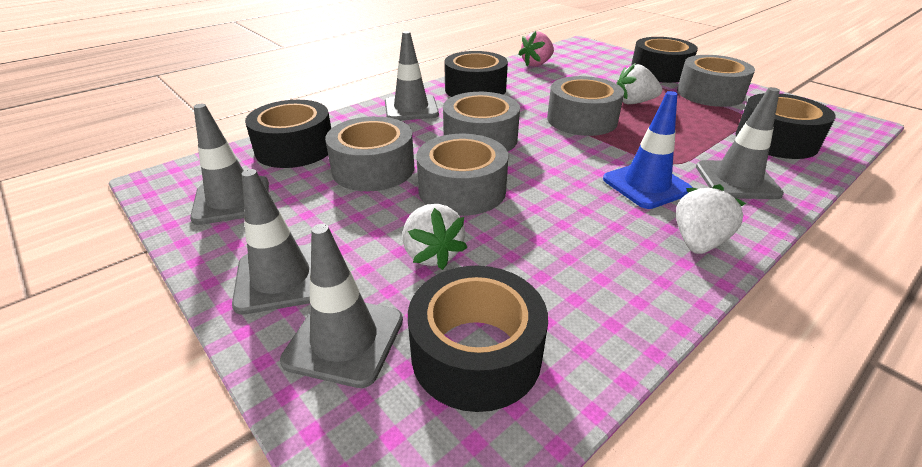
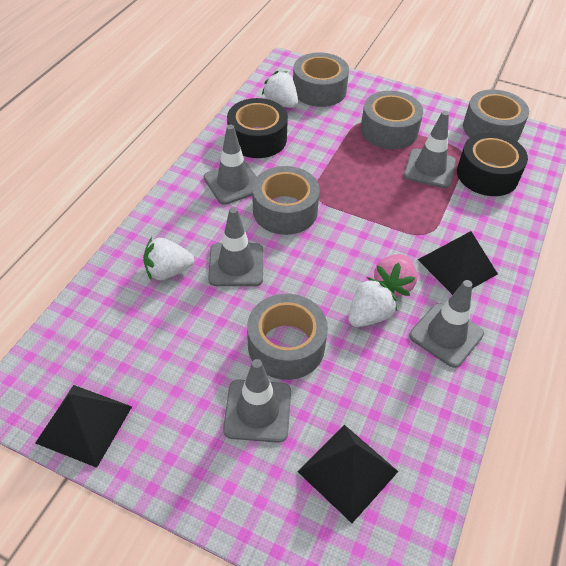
black pyramid: 0 -> 3
black tape: 5 -> 2
blue traffic cone: 1 -> 0

